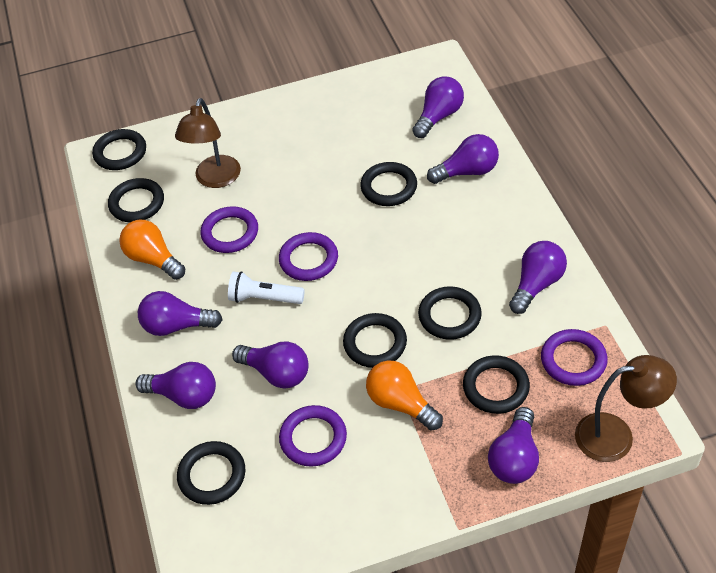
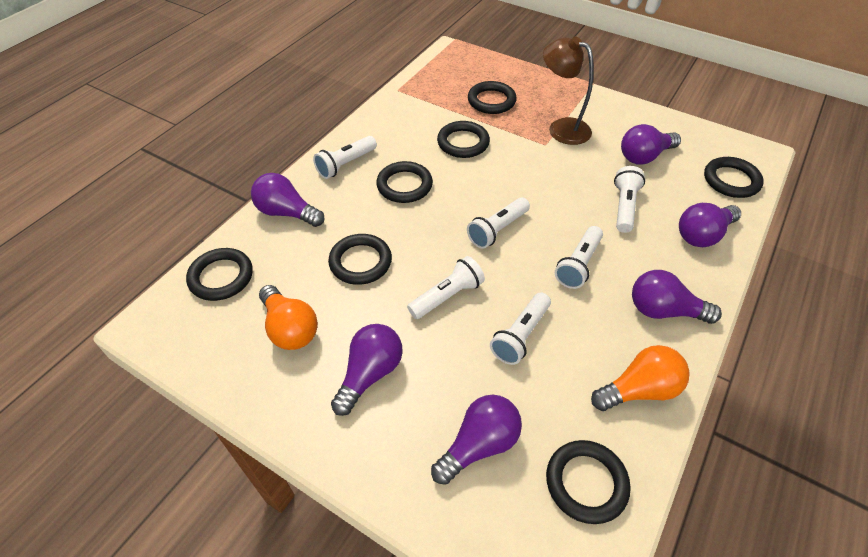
brown lamp: 2 -> 1
purple light bulb: 7 -> 6
purple ring: 4 -> 0
white flashlight: 1 -> 6

